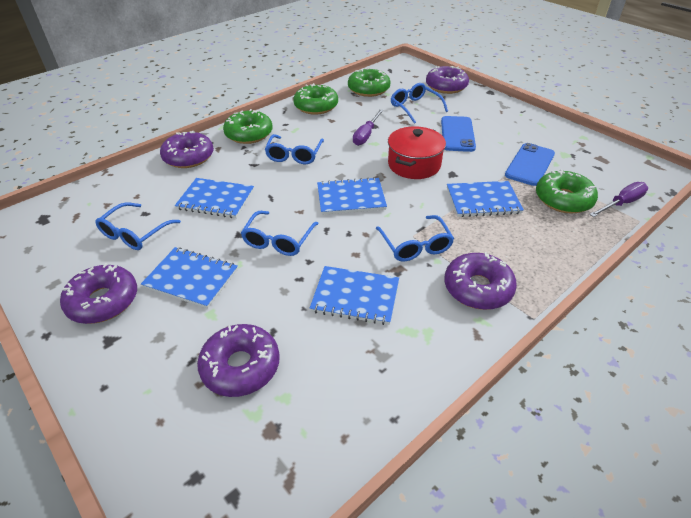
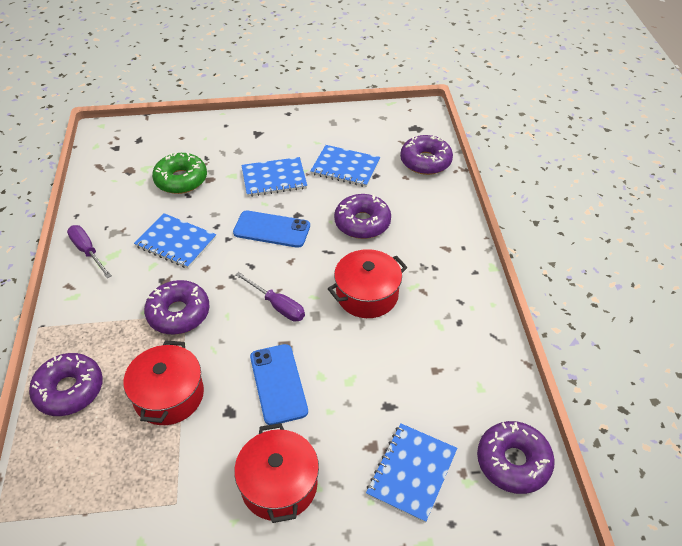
blue glasses: 5 -> 0
blue notebook: 5 -> 4
green donut: 4 -> 1
red pot: 1 -> 3

